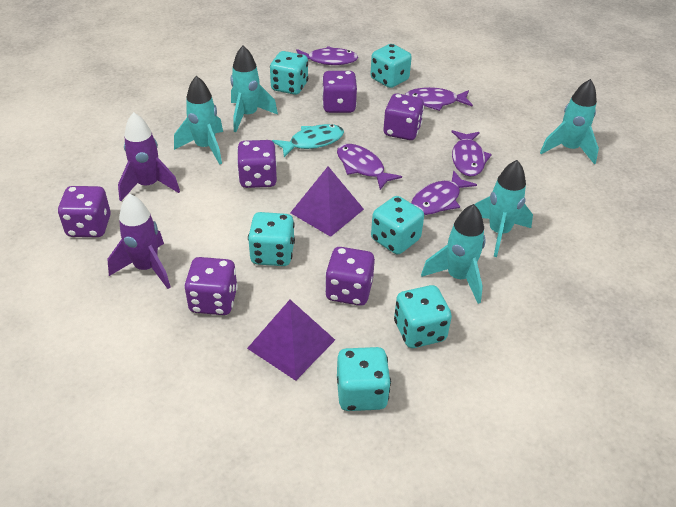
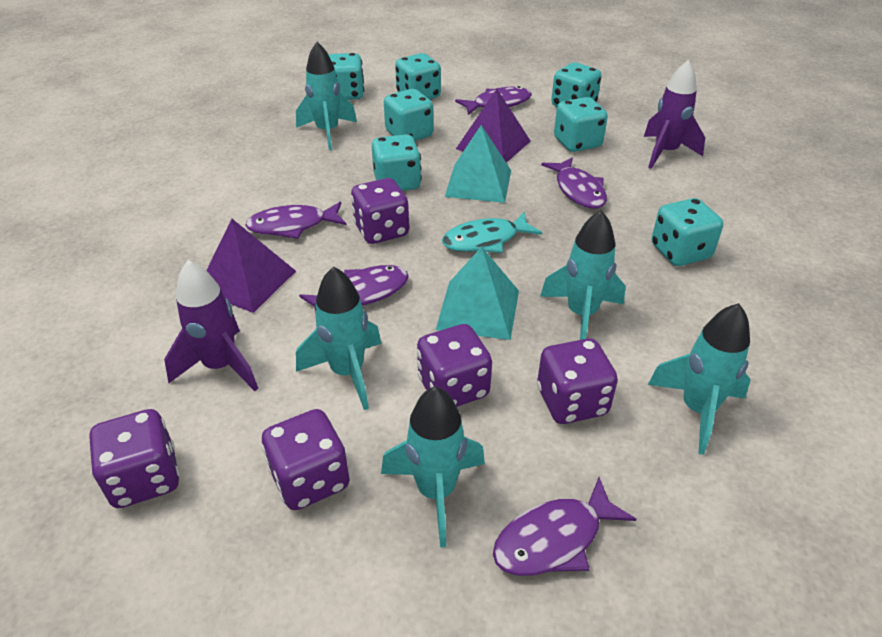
purple dice: 6 -> 5
turquoise dice: 6 -> 7
turquoise pyramid: 0 -> 2

